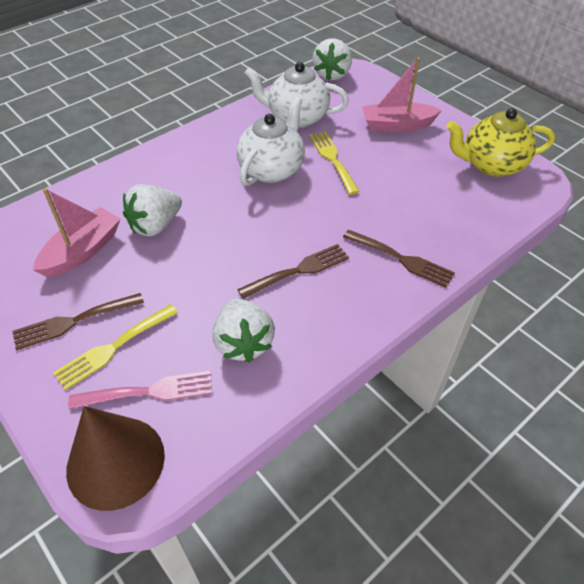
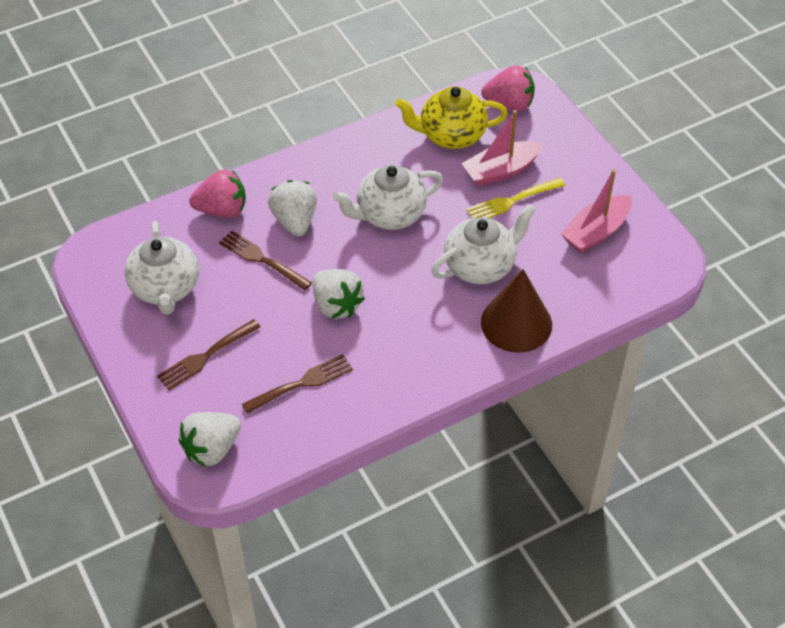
pink fork: 1 -> 0
pink strawberry: 0 -> 2
white teapot: 2 -> 3
yellow fork: 2 -> 1

